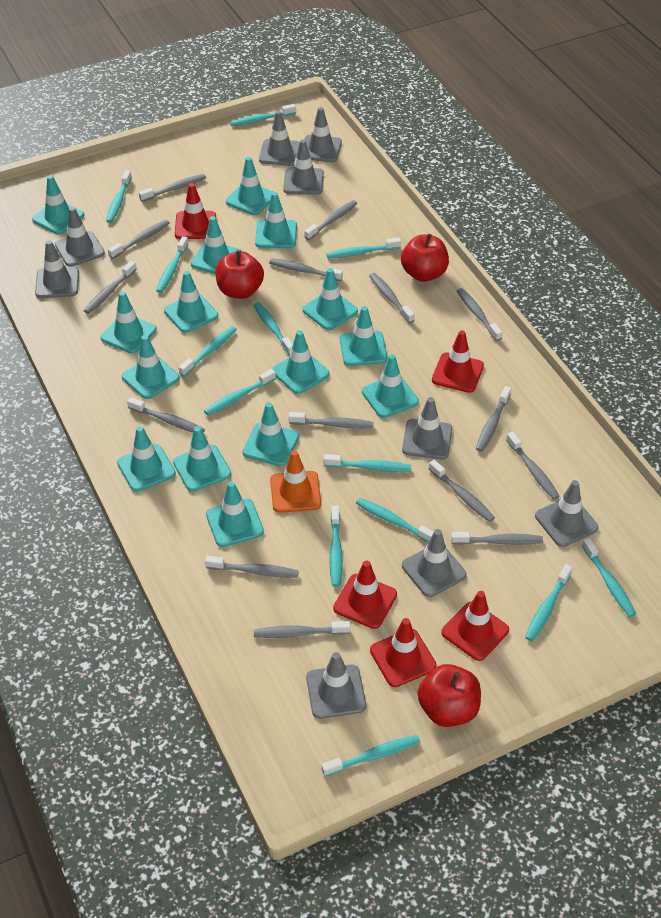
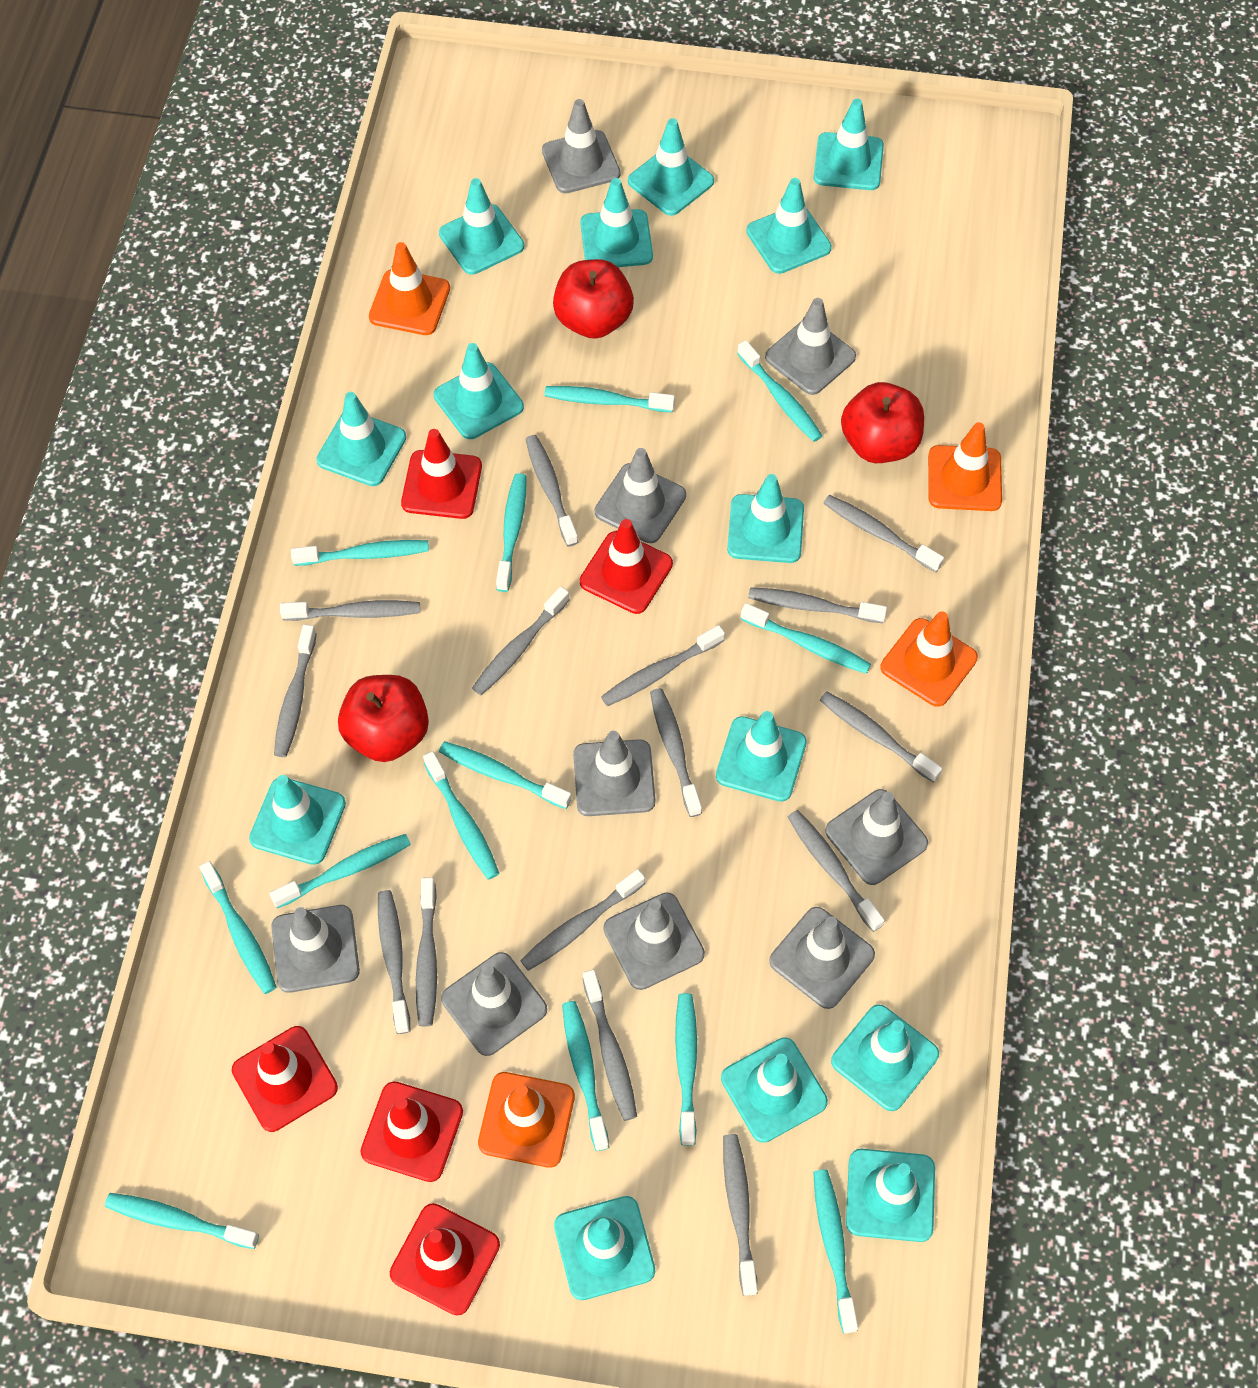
orange traffic cone: 1 -> 4
turquoise traffic cone: 15 -> 14

